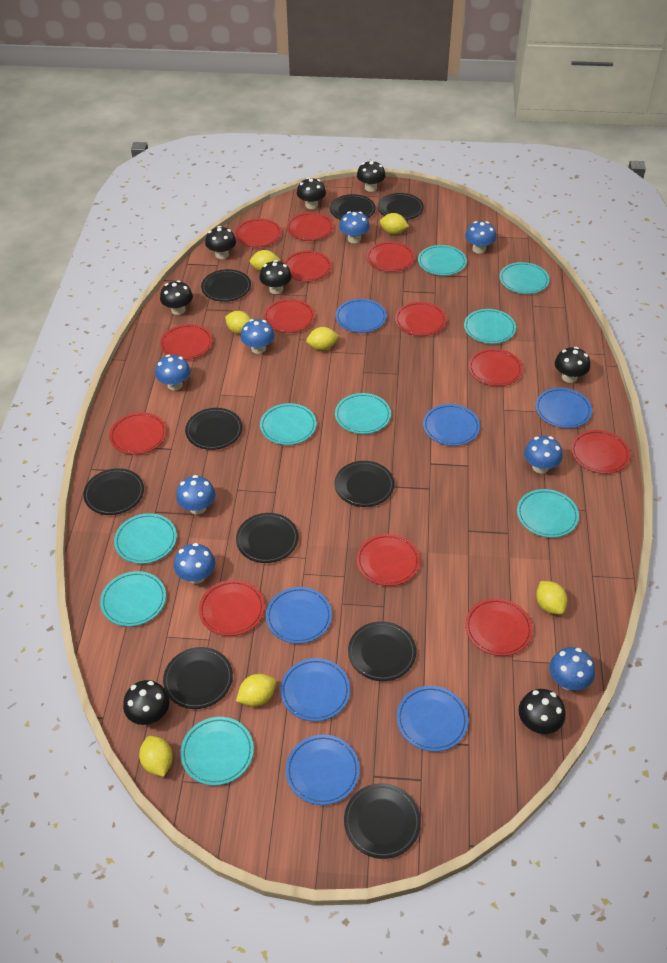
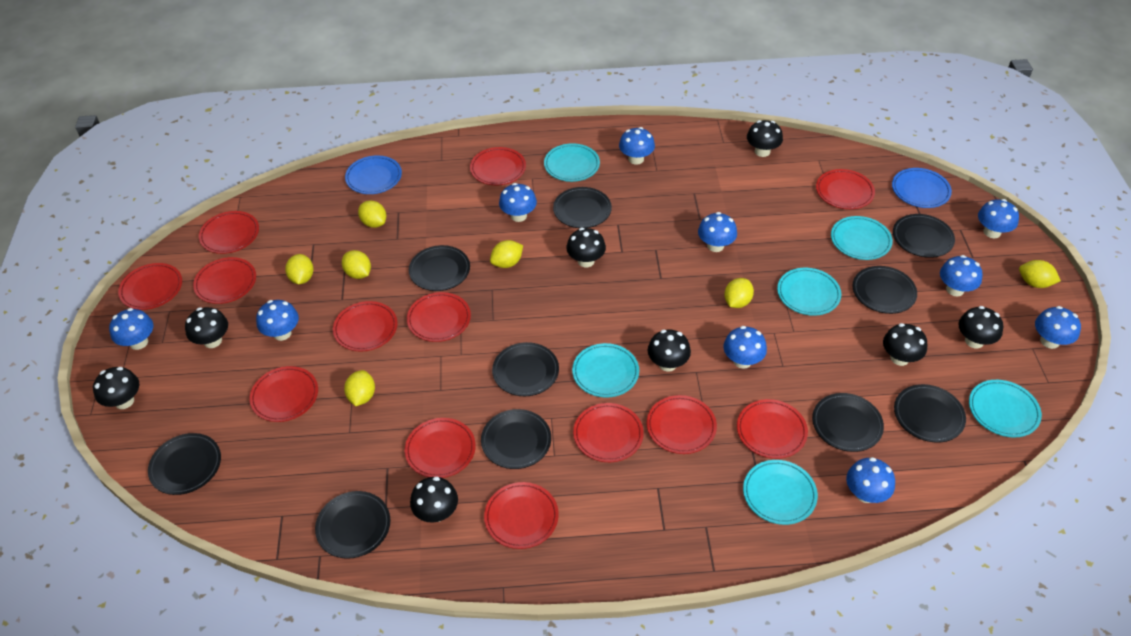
blue mushroom: 8 -> 10
blue plate: 7 -> 2
turquoise plate: 9 -> 6

